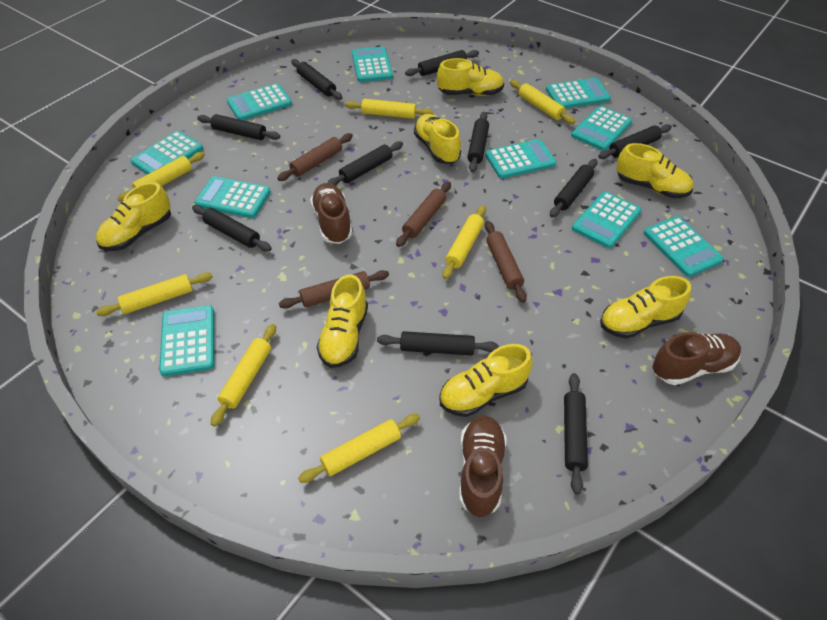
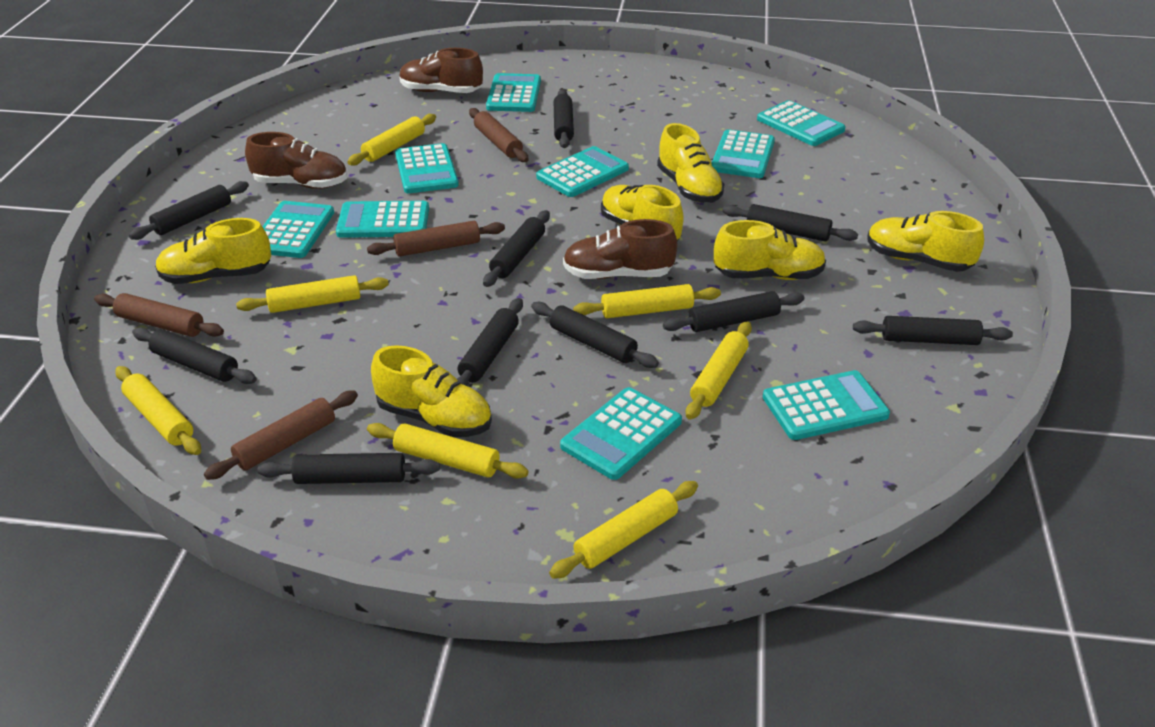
turquoise calculator: 10 -> 9
yellow shoe: 7 -> 6

